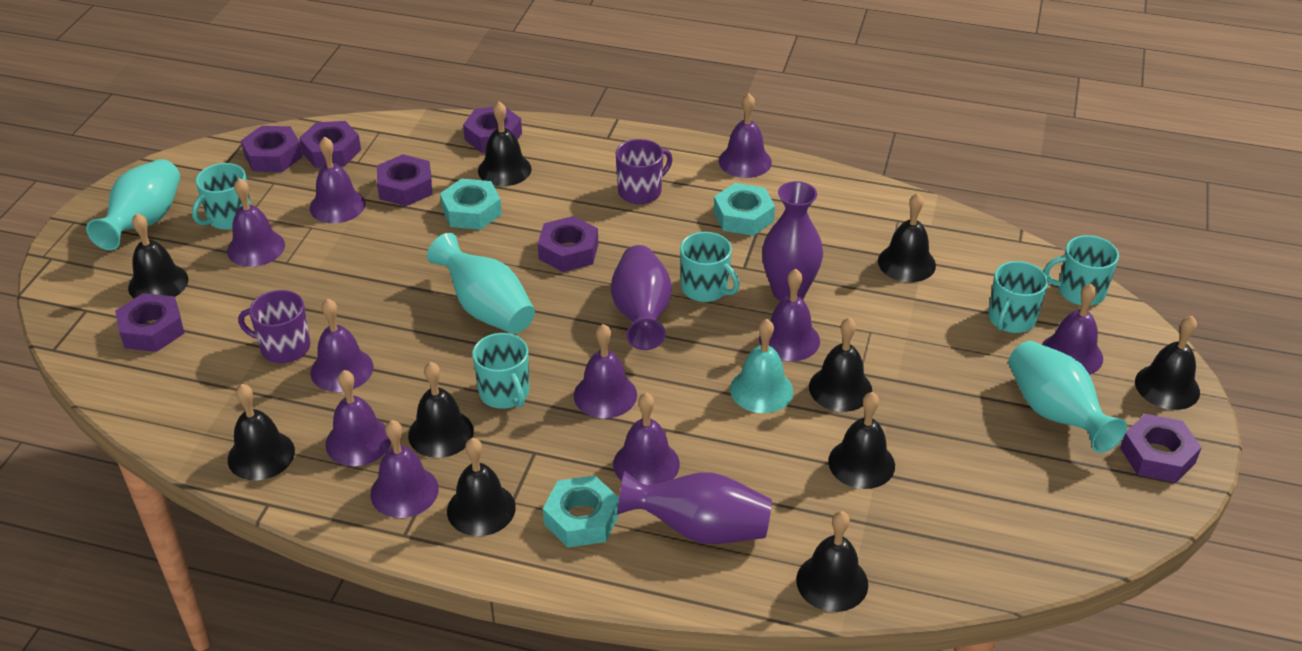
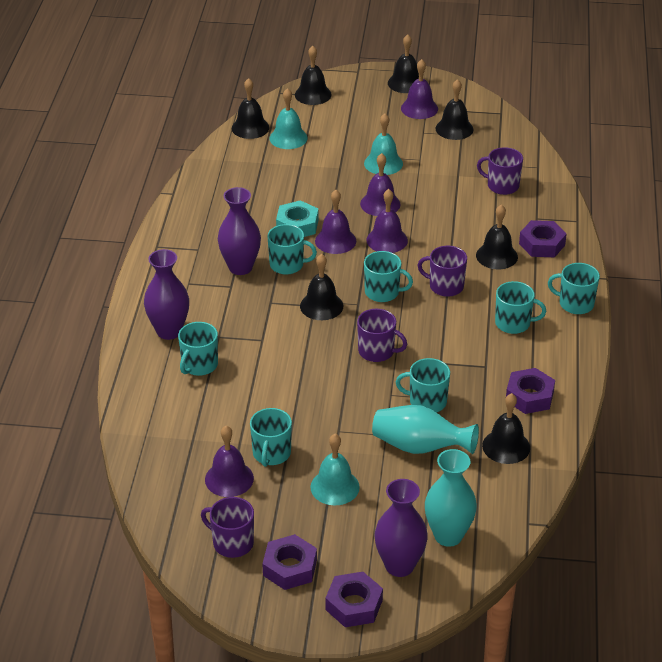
black bell: 10 -> 7
purple bell: 10 -> 5
purple mug: 2 -> 4
purple nut: 7 -> 4
turquoise bell: 1 -> 3
turquoise mug: 5 -> 7
turquoise nut: 3 -> 1
turquoise vase: 3 -> 2

